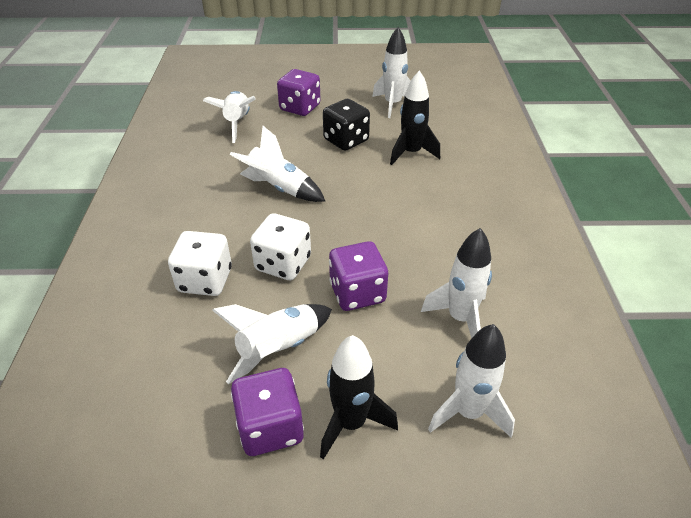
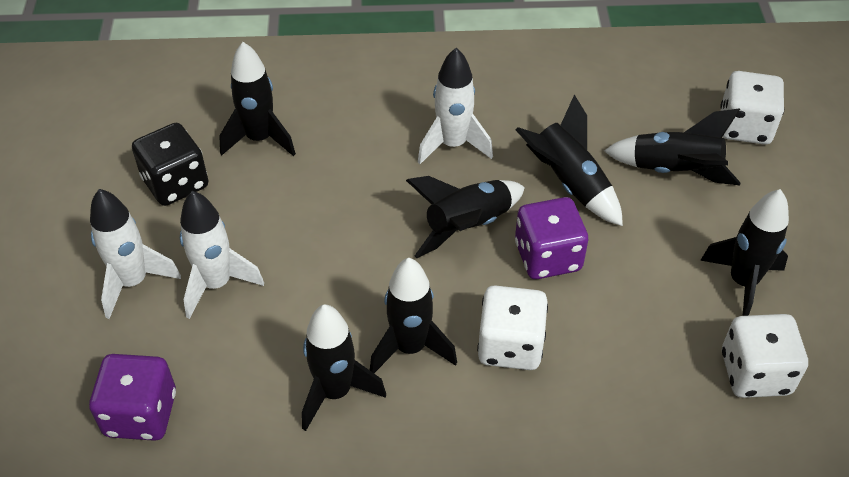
black rocket: 2 -> 7
purple dice: 3 -> 2
white dice: 2 -> 3
white rocket: 6 -> 3

